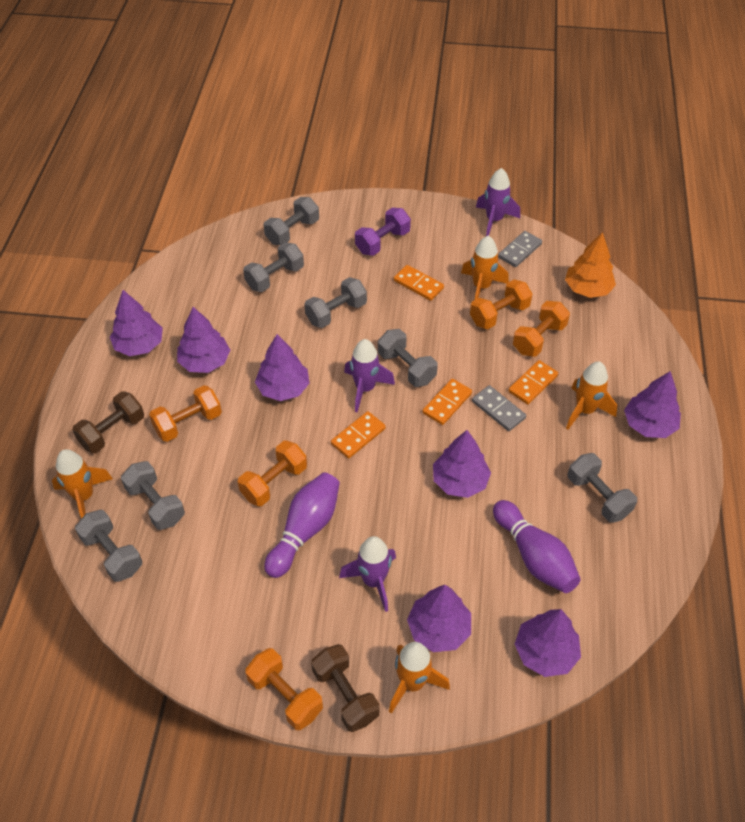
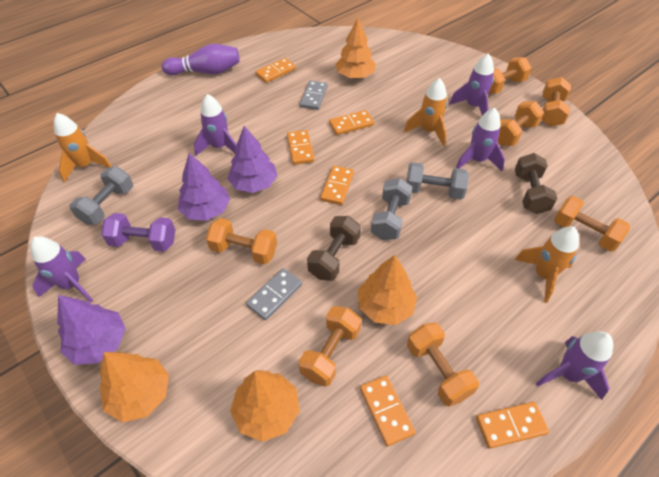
grey dumbbell: 7 -> 3
orange domino: 4 -> 6
orange dumbbell: 5 -> 7
orange rocket: 4 -> 3
orange tree: 1 -> 4
purple bowling pin: 2 -> 1
purple rocket: 3 -> 5
purple tree: 7 -> 3

